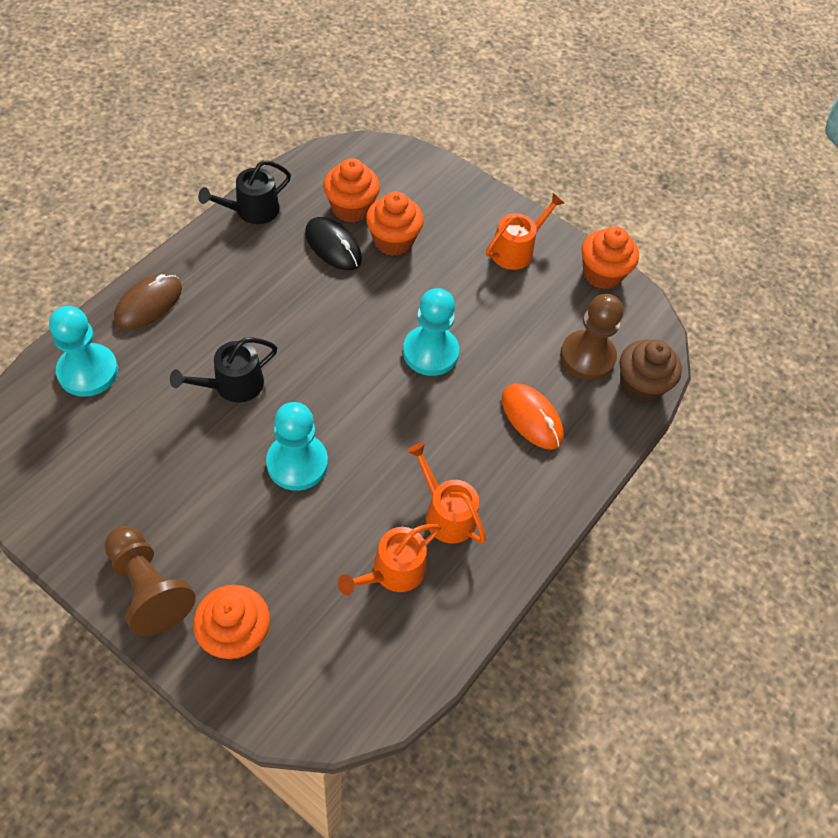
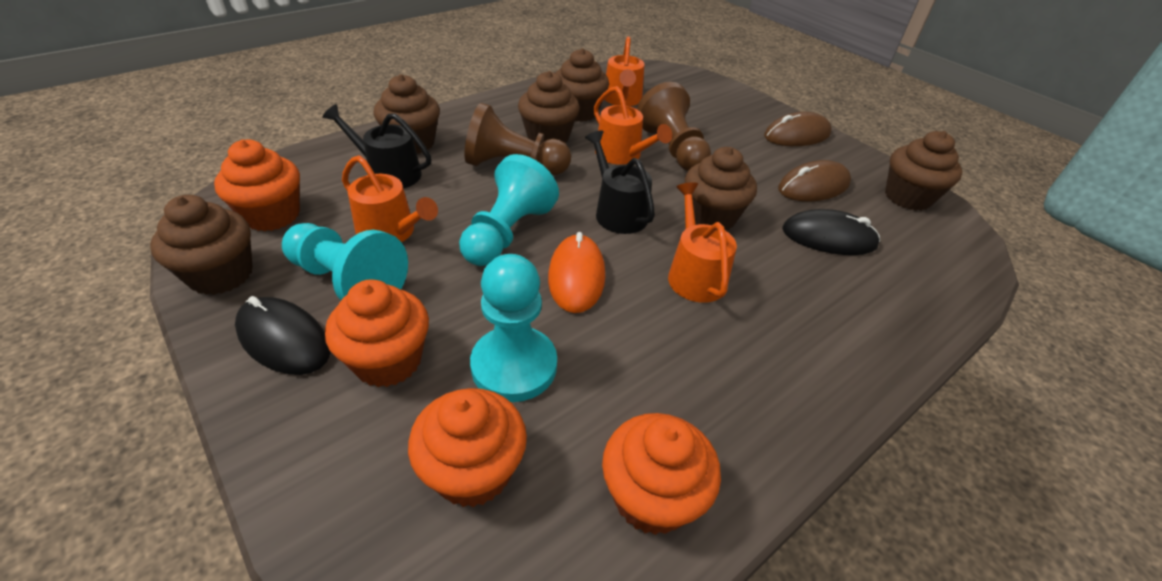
black mouse: 1 -> 2
brown cupcake: 1 -> 6
brown mouse: 1 -> 2
orange watering can: 3 -> 4

